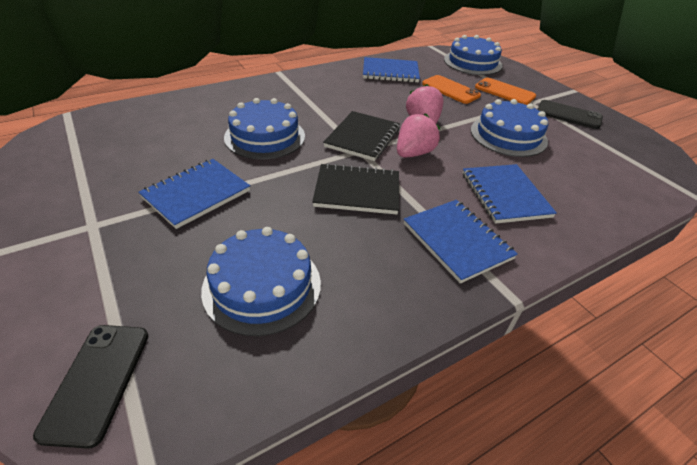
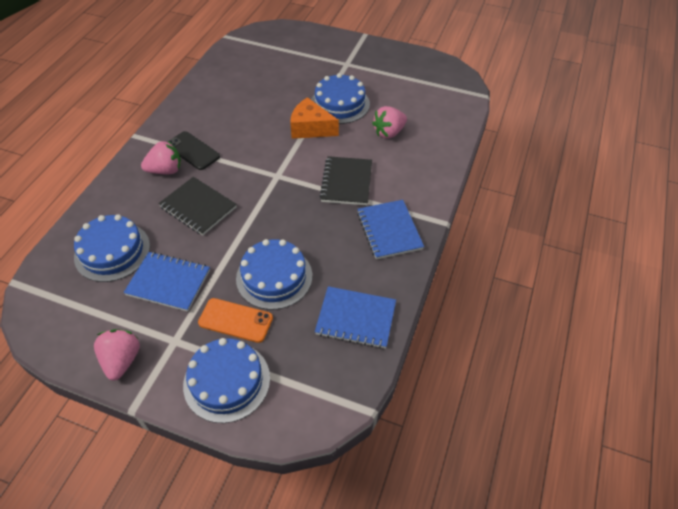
black phone: 2 -> 1
blue notebook: 4 -> 3
orange cheese: 0 -> 1
orange phone: 2 -> 1
pink strawberry: 2 -> 3

